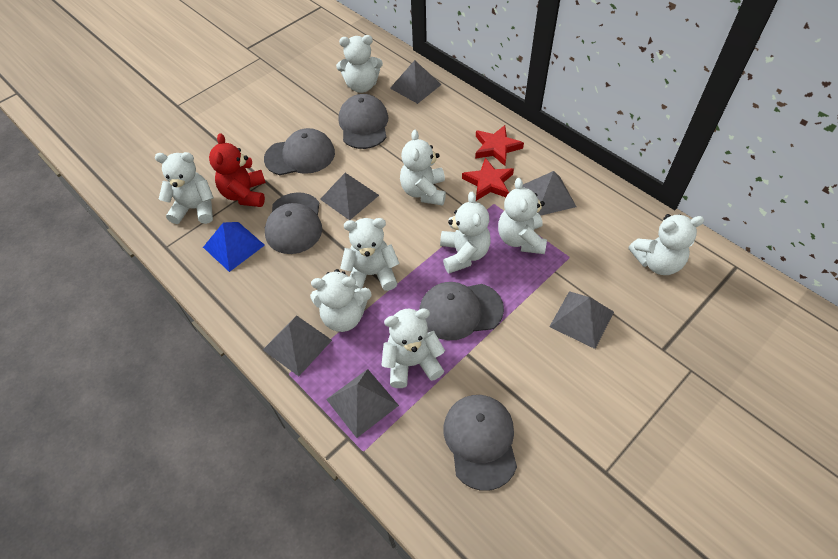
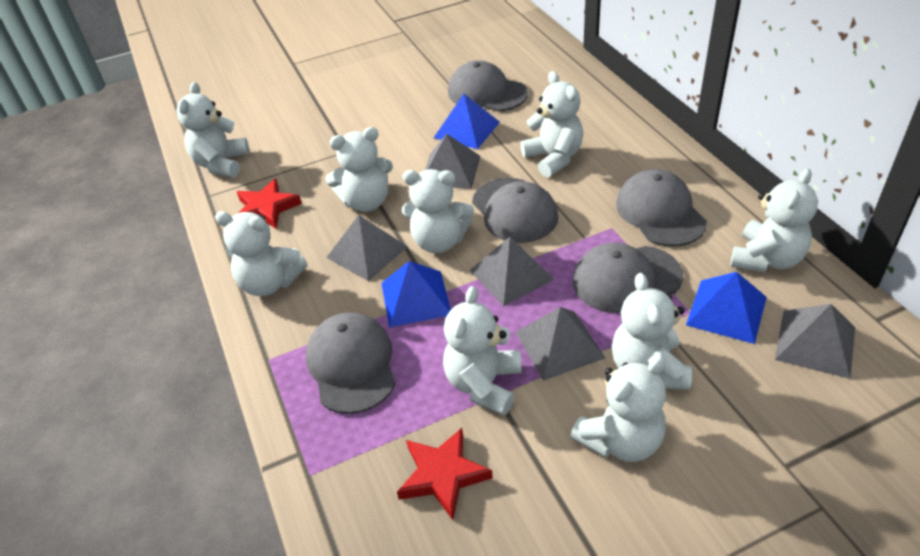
blue pyramid: 1 -> 3
grey pyramid: 6 -> 5
red teddy bear: 1 -> 0

